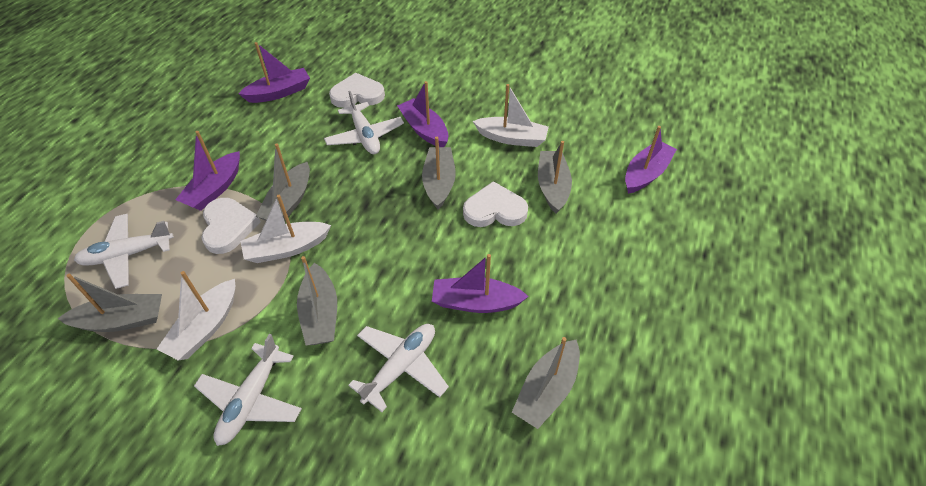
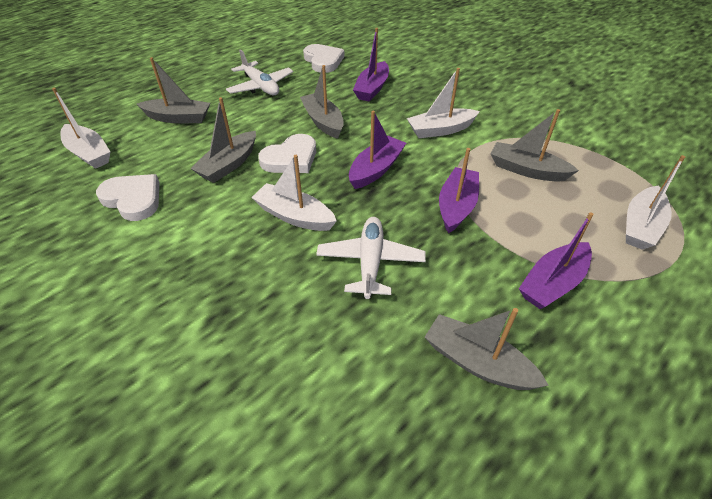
grey boat: 6 -> 5
purple boat: 5 -> 4
white boat: 3 -> 4
white plane: 4 -> 2

